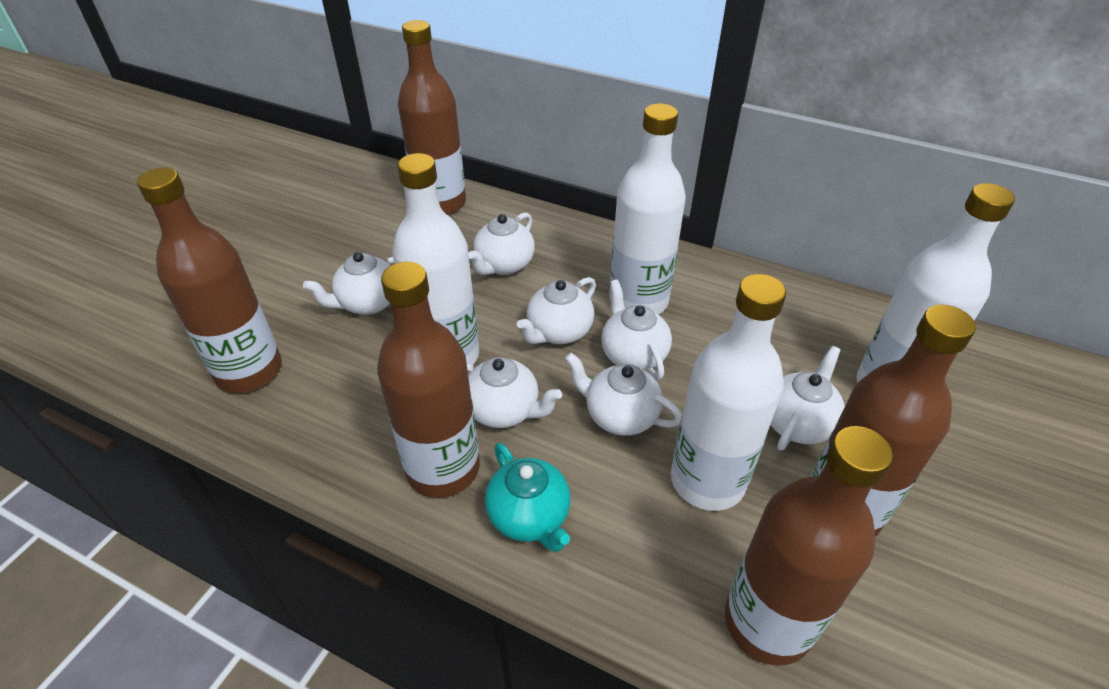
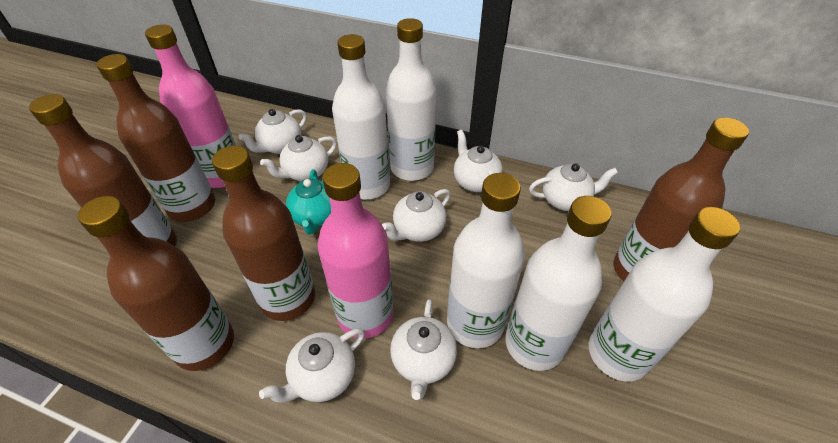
pink bottle: 0 -> 2
white bottle: 4 -> 5

